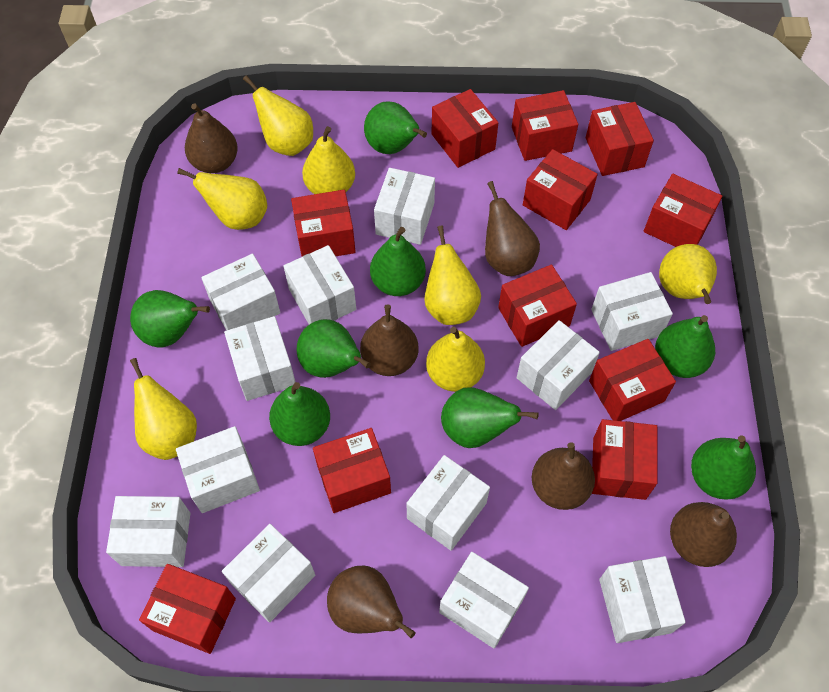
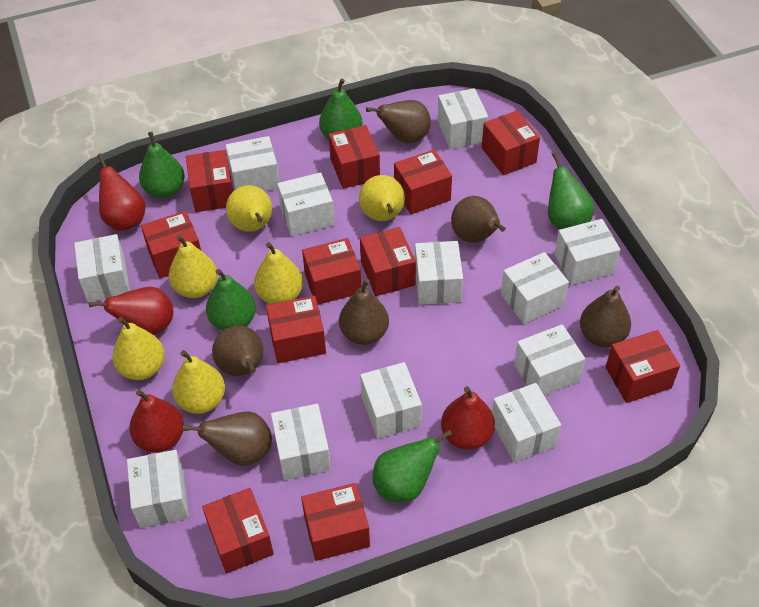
green pear: 8 -> 5
red pear: 0 -> 4
yellow pear: 7 -> 6

